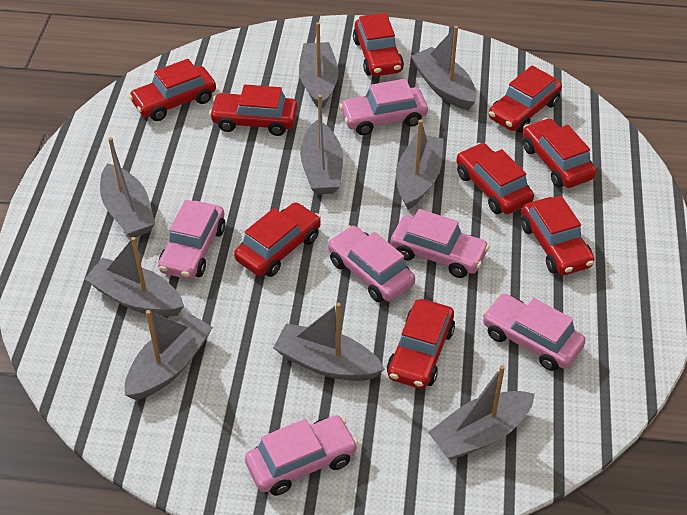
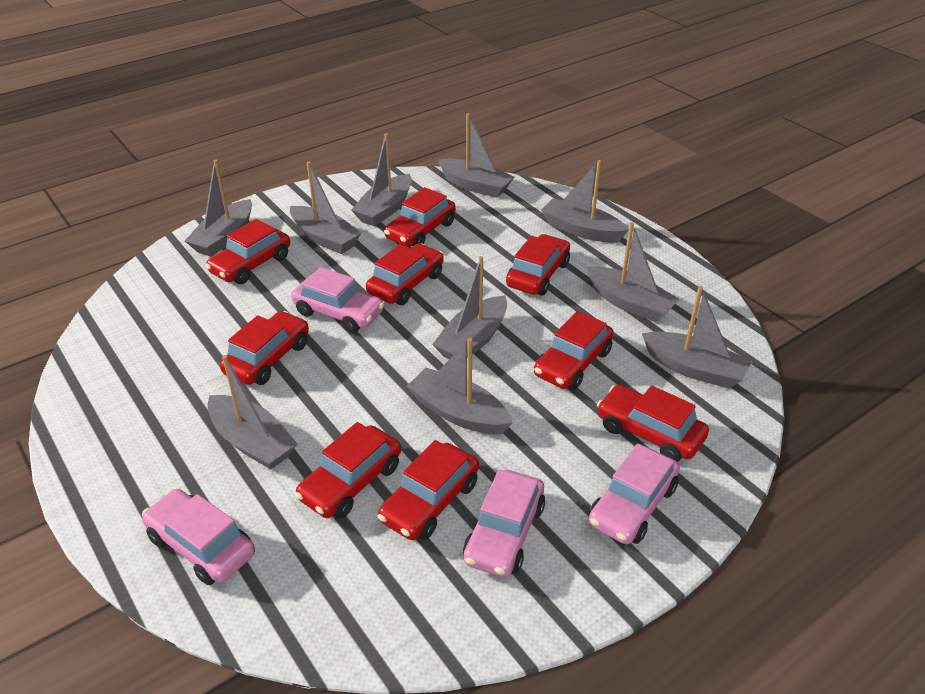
grey boat: 9 -> 10
pink car: 6 -> 4

